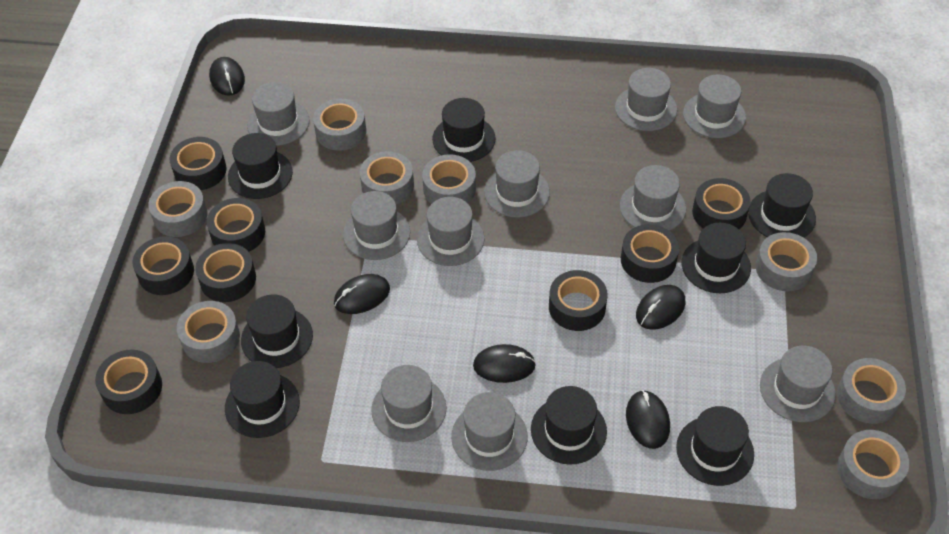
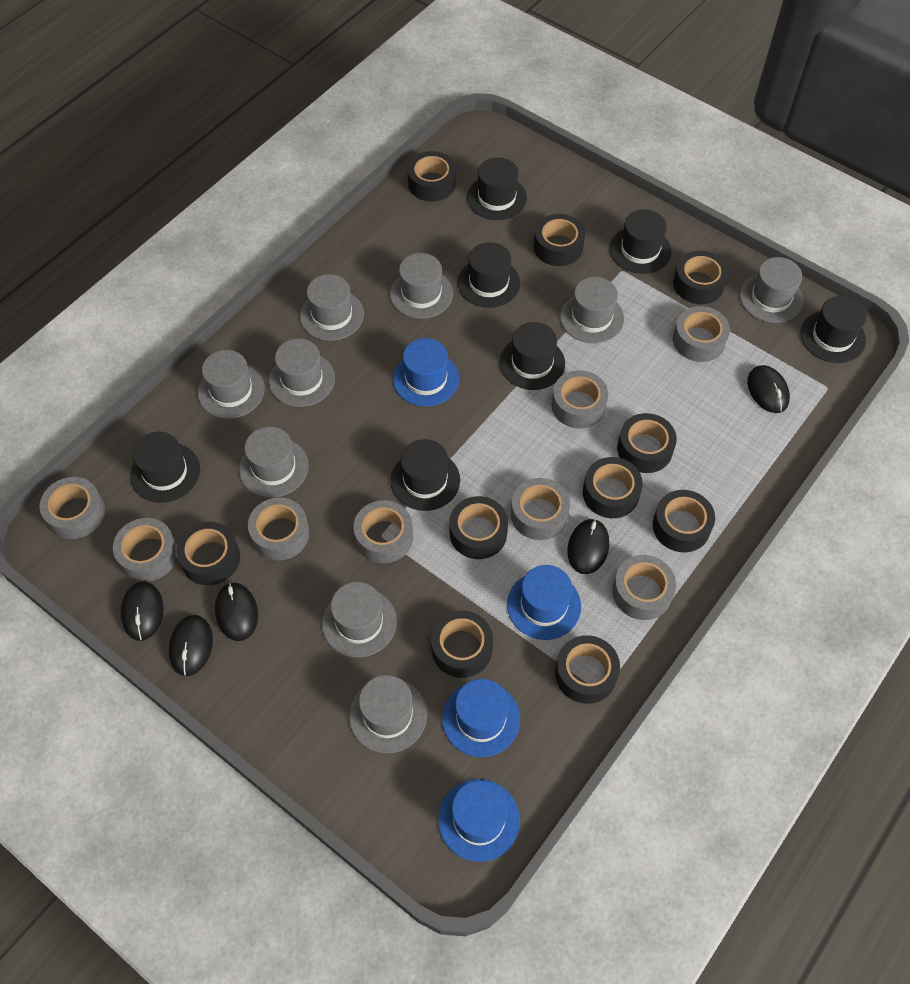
black hat: 8 -> 7
black tape: 8 -> 10
blue hat: 0 -> 4
grey hat: 10 -> 9

